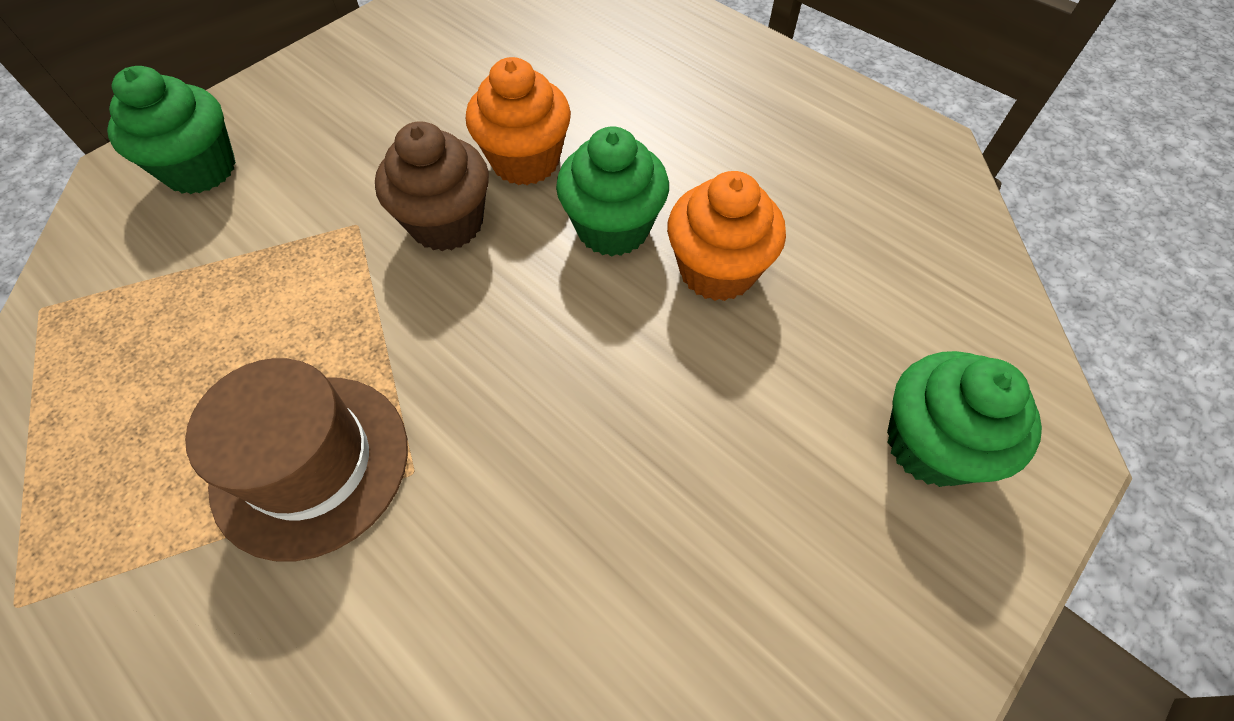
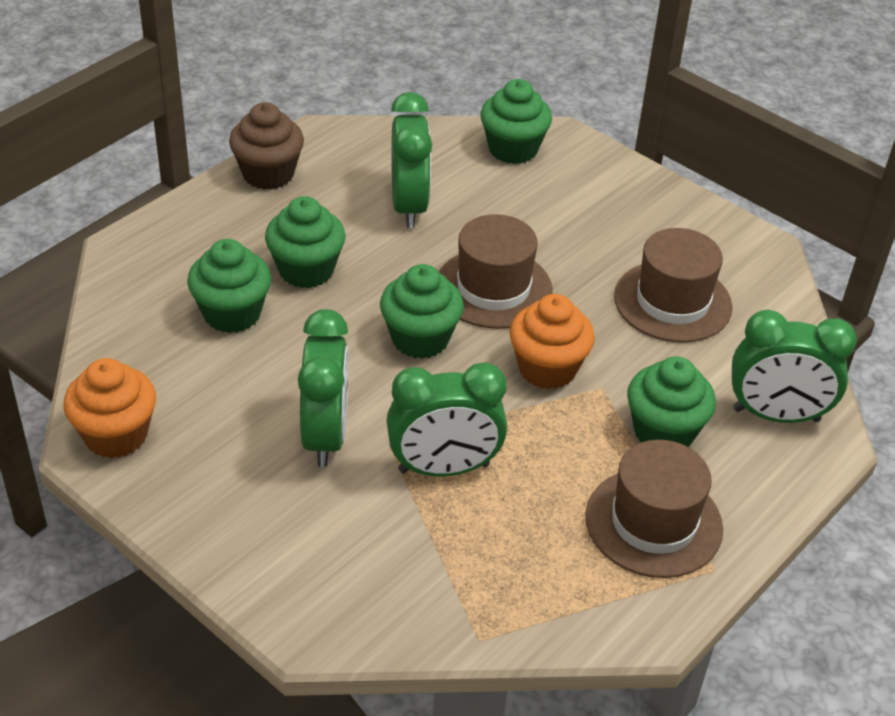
brown hat: 1 -> 3
green clock: 0 -> 4
green cupcake: 3 -> 5

